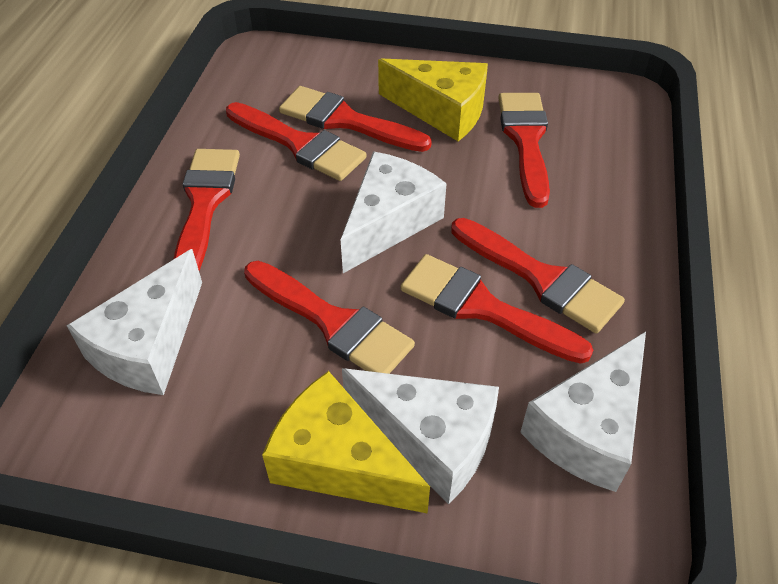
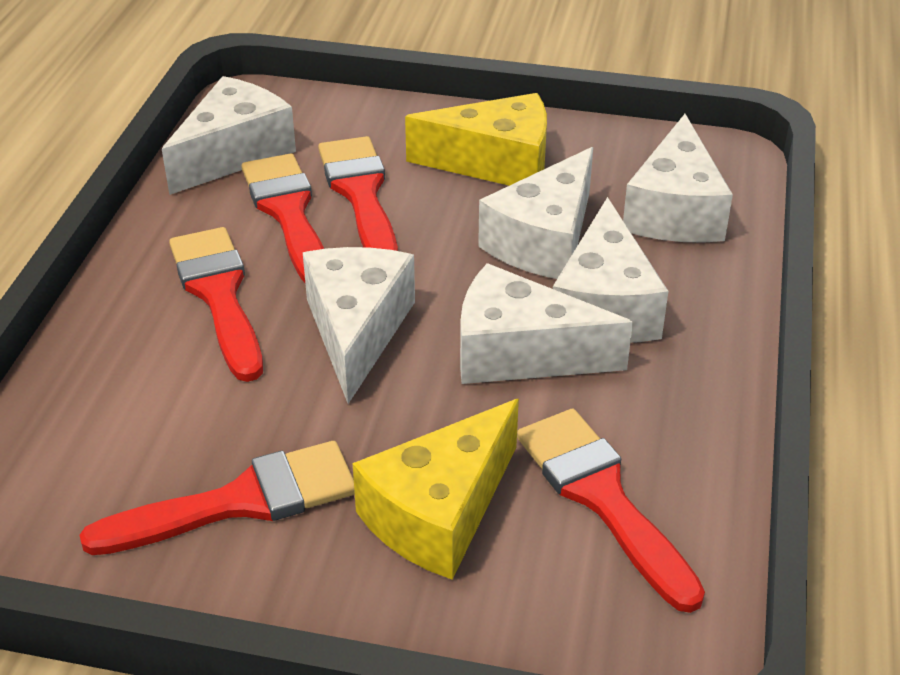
red brush: 7 -> 5
white cheese: 4 -> 6

